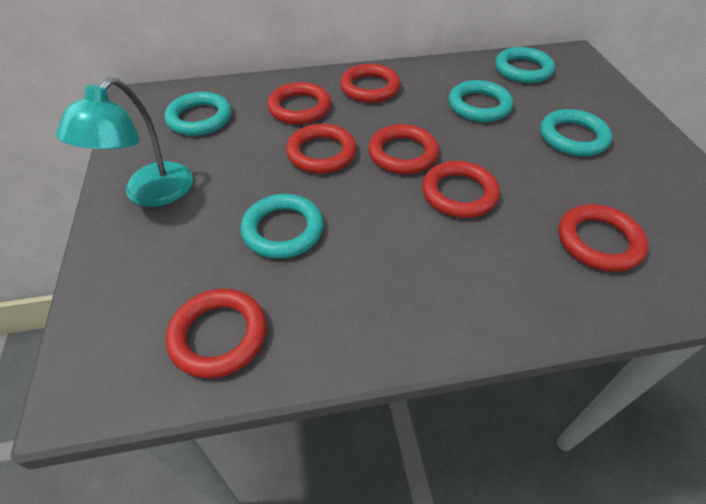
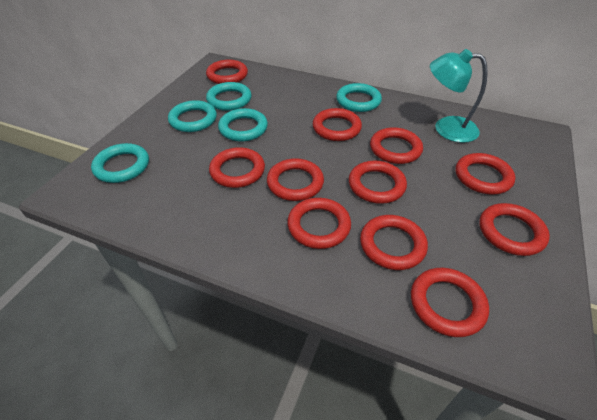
red ring: 7 -> 11

